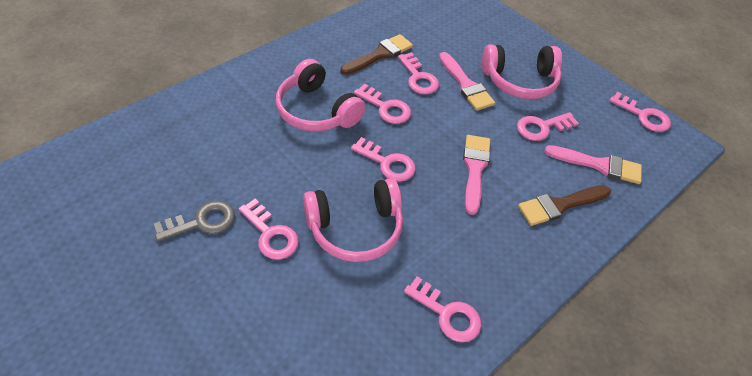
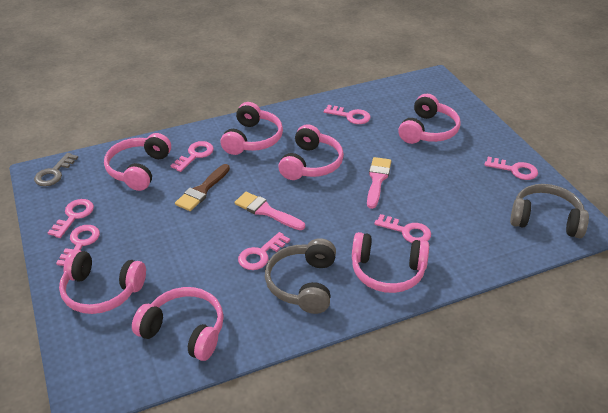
brown brush: 2 -> 1
grey headphones: 0 -> 2
pink brush: 3 -> 2
pink headphones: 3 -> 7

